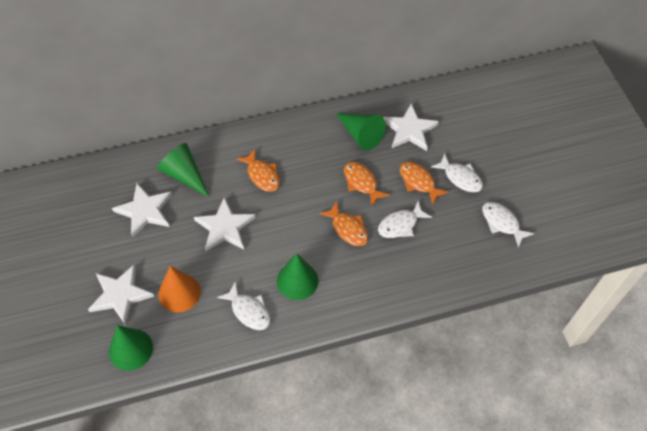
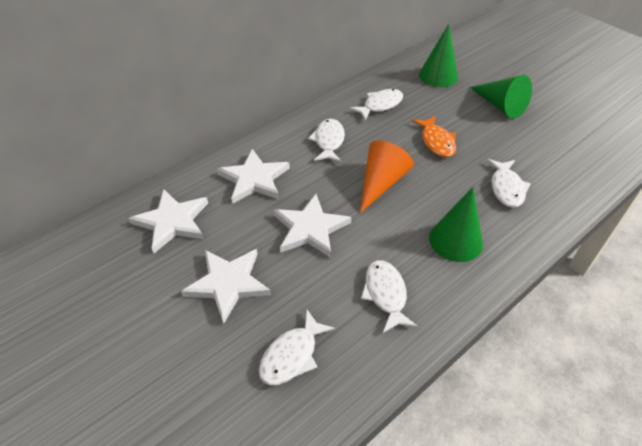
green cone: 4 -> 3
orange fish: 4 -> 1
white fish: 4 -> 5

